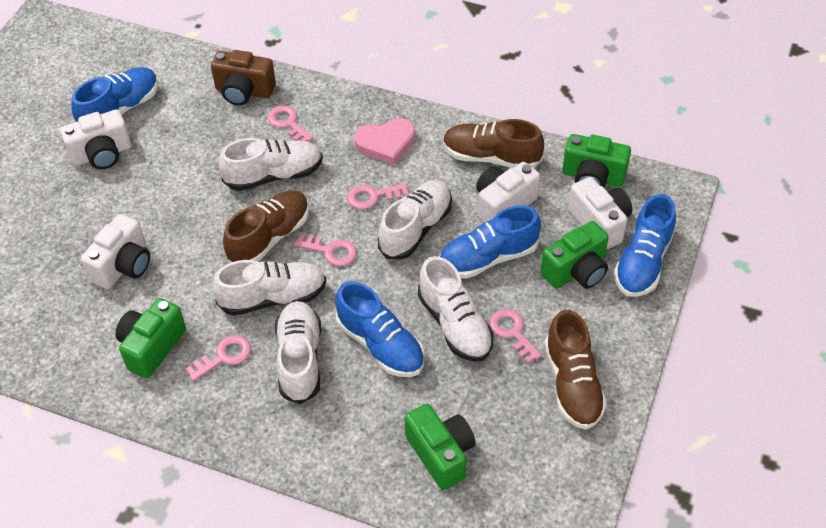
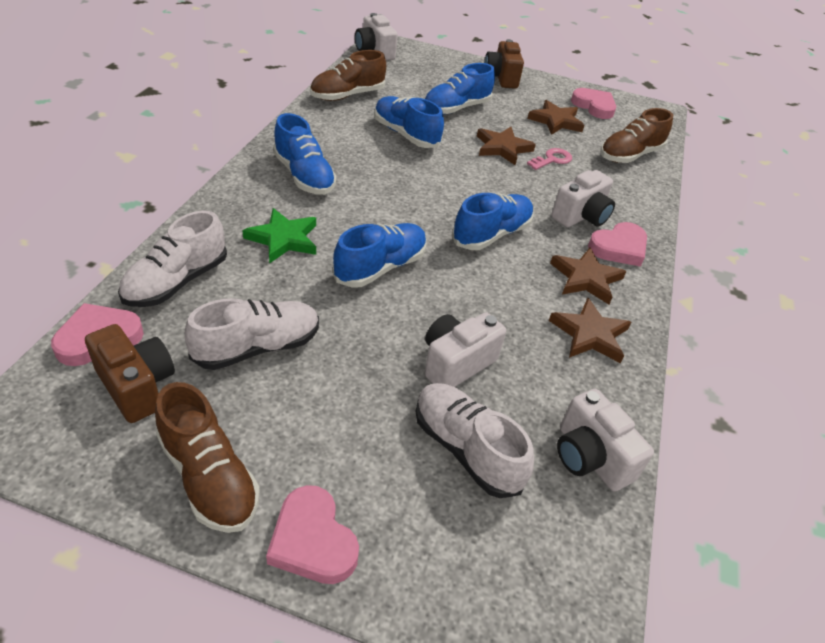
blue shoe: 4 -> 5
brown camera: 1 -> 2
brown star: 0 -> 4
green camera: 4 -> 0
green star: 0 -> 1
pink heart: 1 -> 4
pink key: 5 -> 1
white shoe: 5 -> 3

